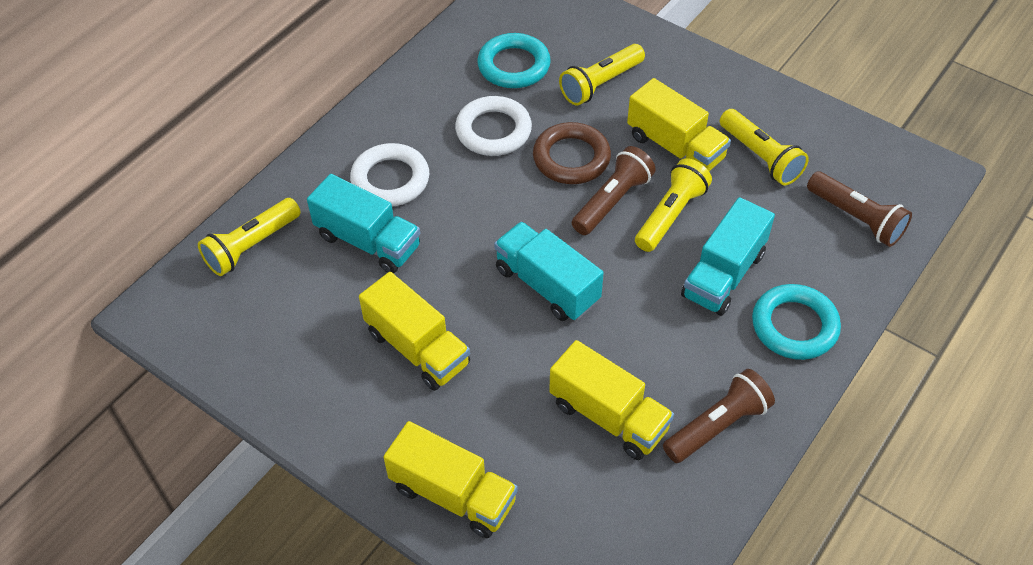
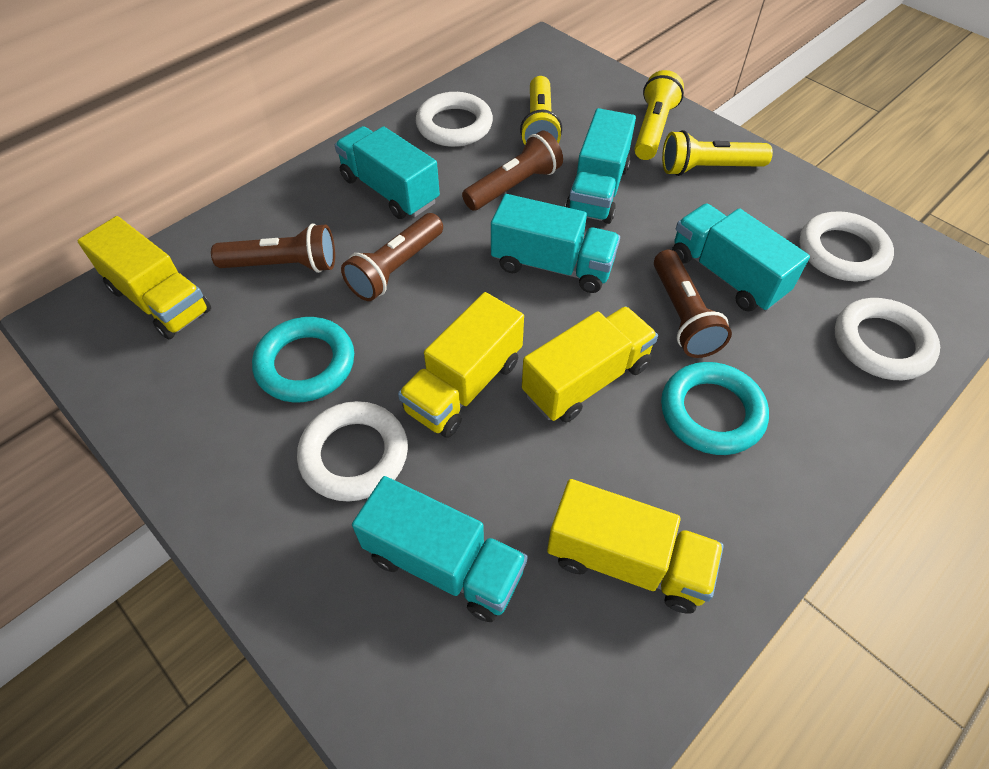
brown flashlight: 3 -> 4
brown ring: 1 -> 0
turquoise truck: 3 -> 5
white ring: 2 -> 4
yellow flashlight: 4 -> 3

